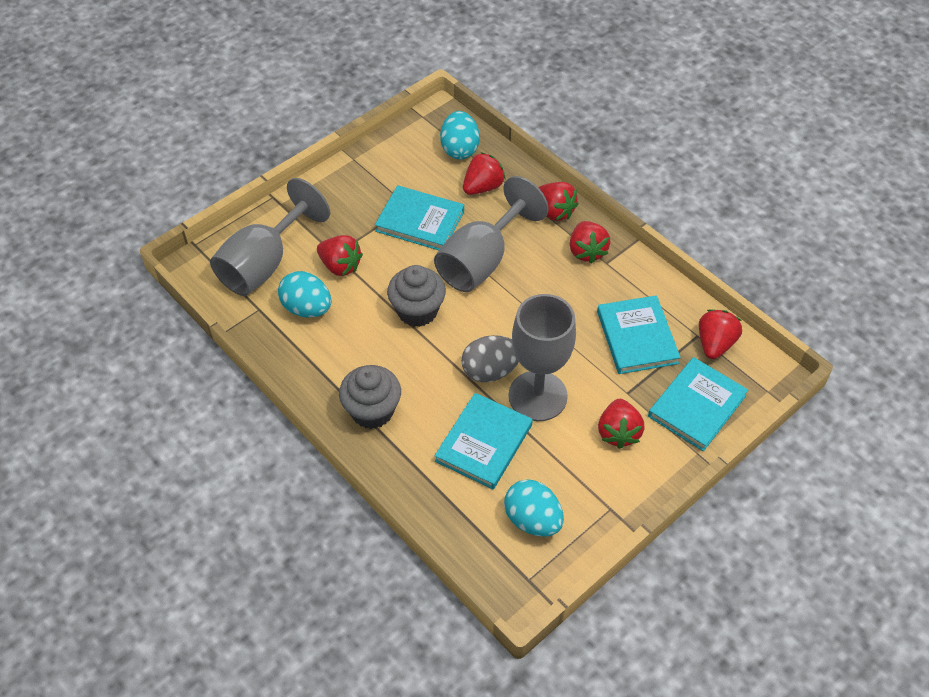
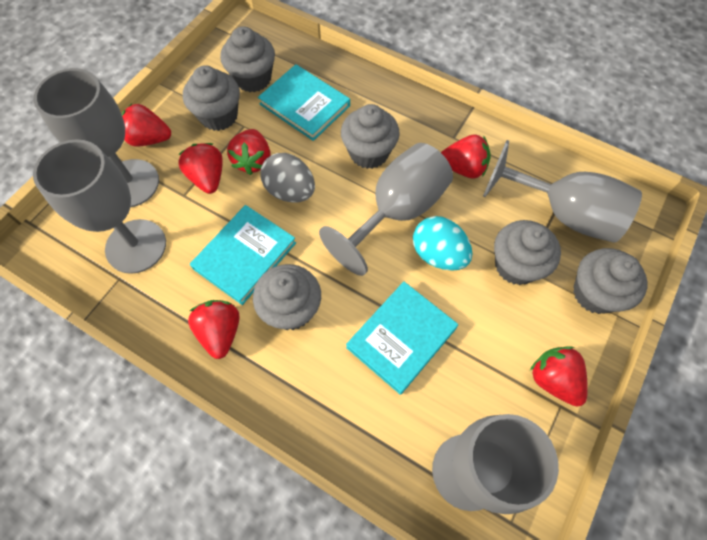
grey cupcake: 2 -> 6
grey goblet: 3 -> 5
turquoise book: 4 -> 3
turquoise egg: 3 -> 1

